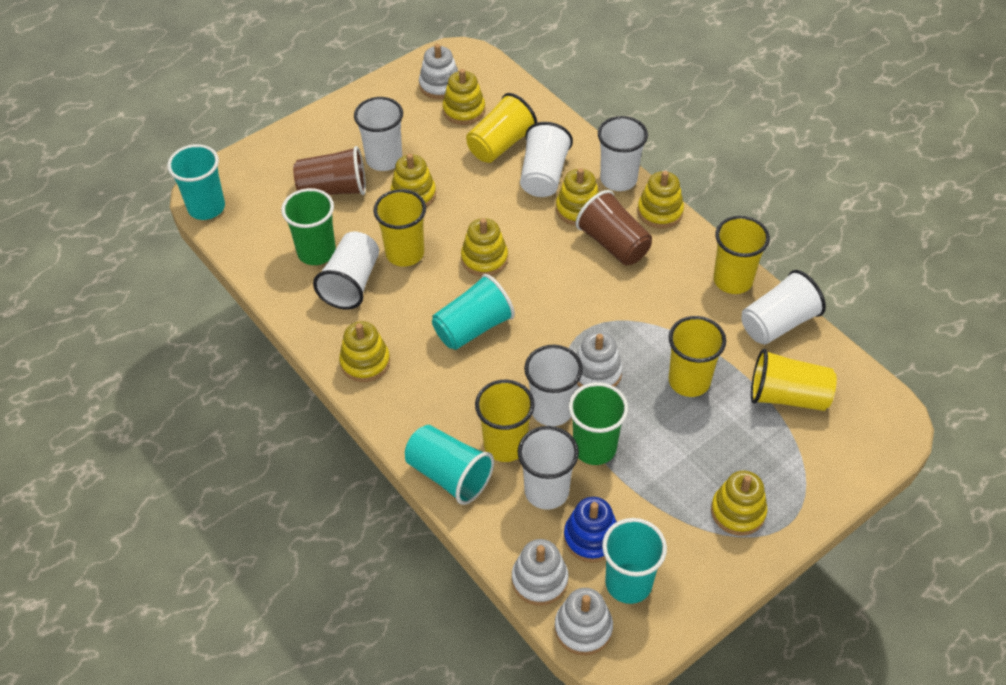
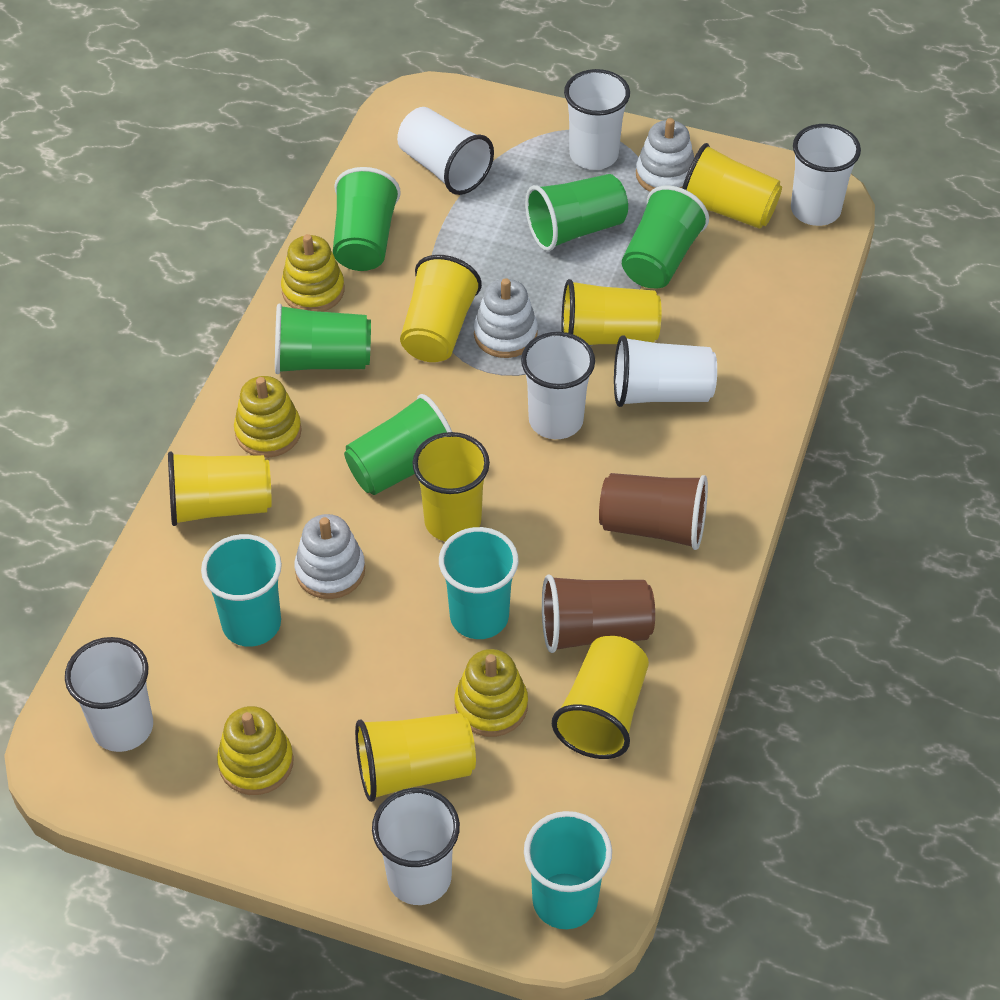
blue stacking toy: 1 -> 0
green cup: 2 -> 5
turquoise cup: 4 -> 3
white stacking toy: 4 -> 3
yellow cup: 6 -> 7
yellow stacking toy: 7 -> 4

